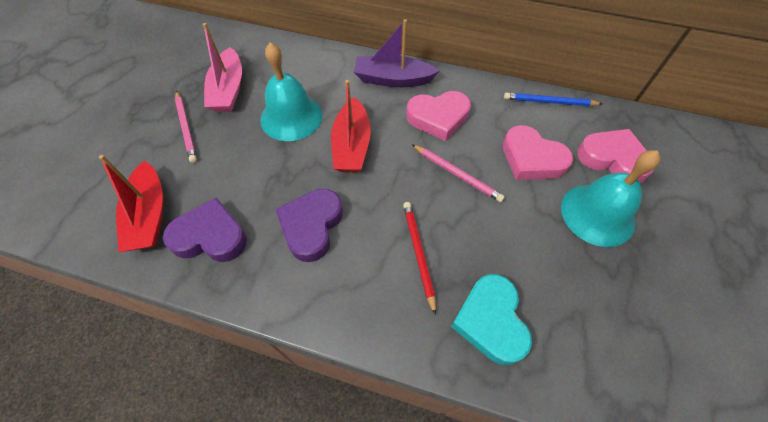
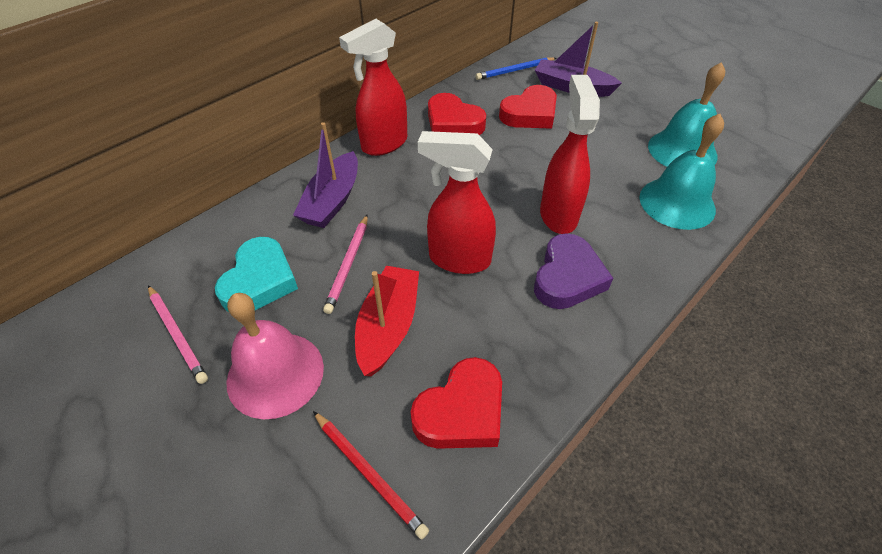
pink bell: 0 -> 1
pink boat: 1 -> 0
pink heart: 3 -> 0
purple boat: 1 -> 2
purple heart: 2 -> 1
red boat: 2 -> 1
red heart: 0 -> 3
red spray bottle: 0 -> 3

